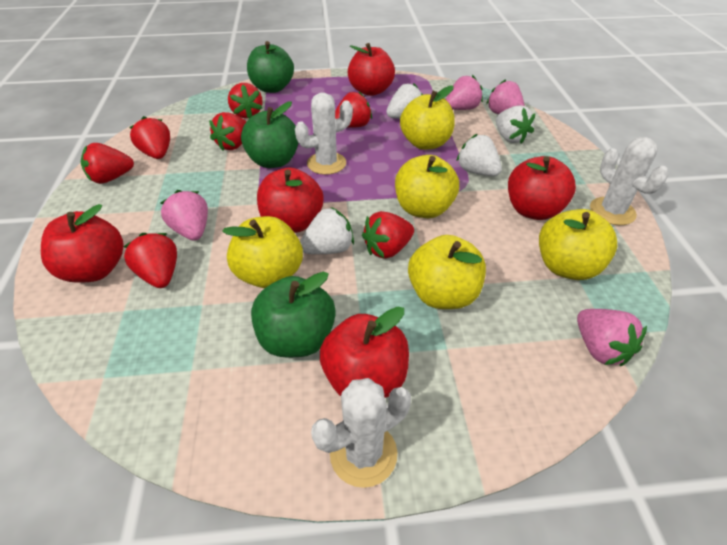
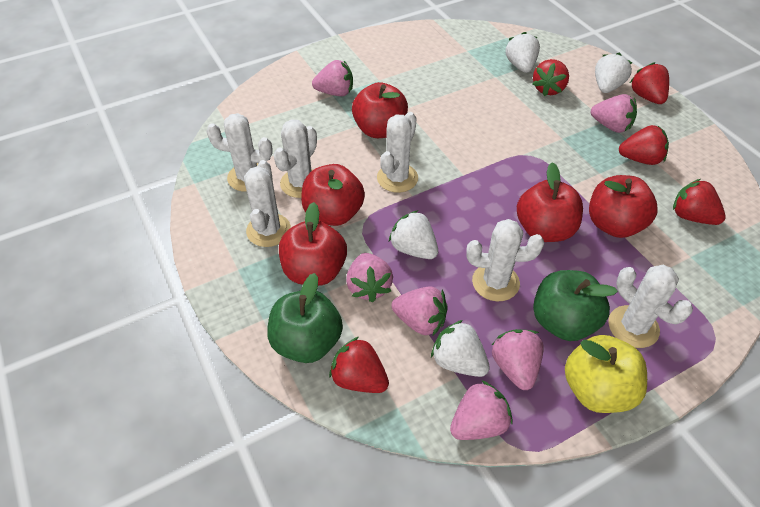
green apple: 3 -> 2
pink strawberry: 4 -> 6
red strawberry: 7 -> 5
white cactus: 3 -> 6
yellow apple: 5 -> 1

